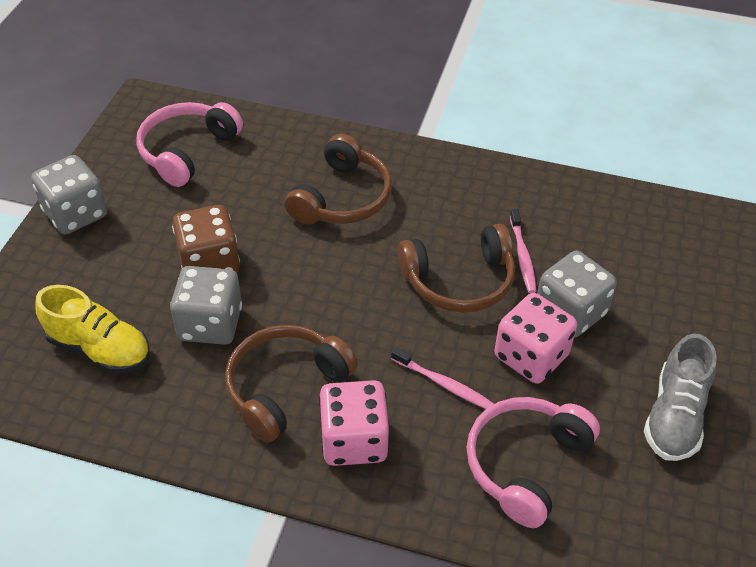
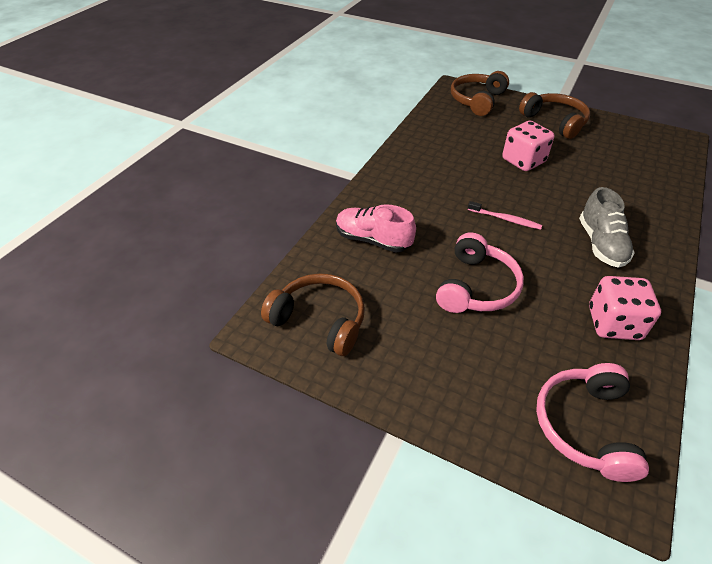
brown dice: 1 -> 0
grey dice: 3 -> 0
pink shoe: 0 -> 1
pink toothbrush: 2 -> 1
yellow shoe: 1 -> 0

